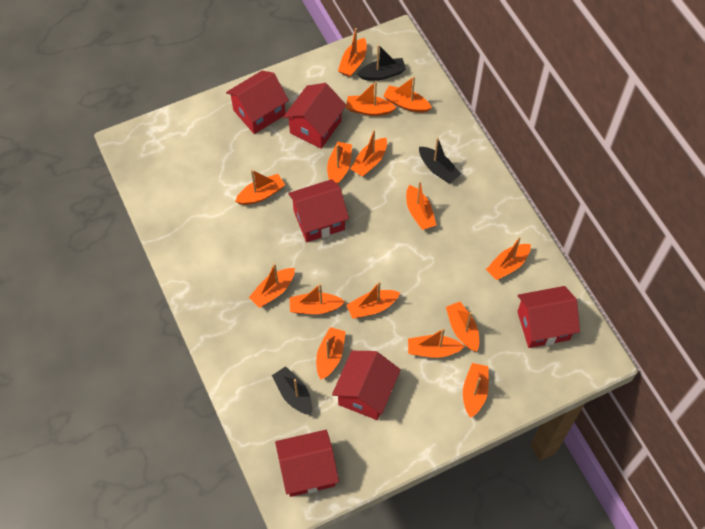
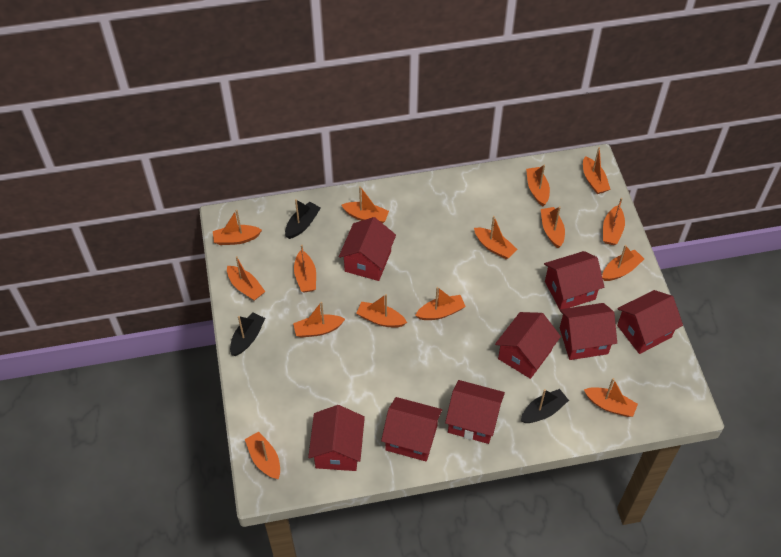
red house: 6 -> 8

